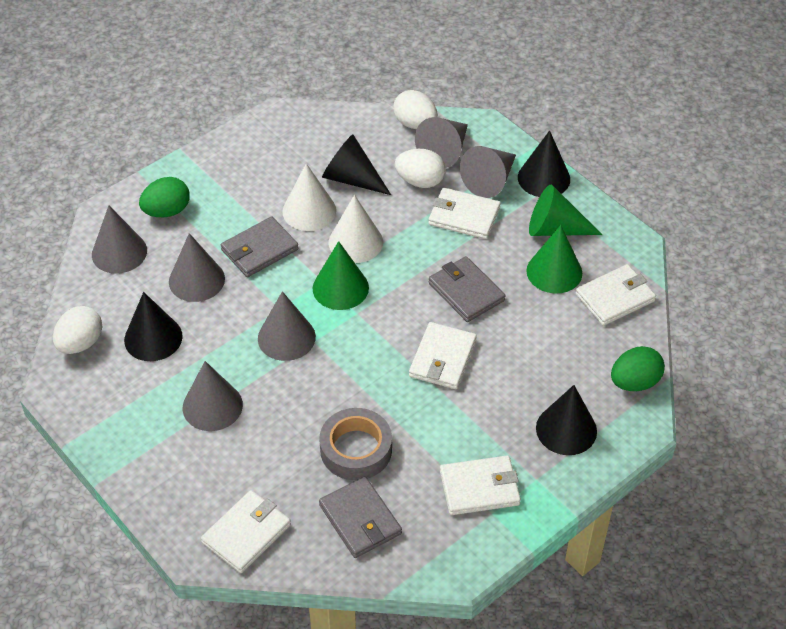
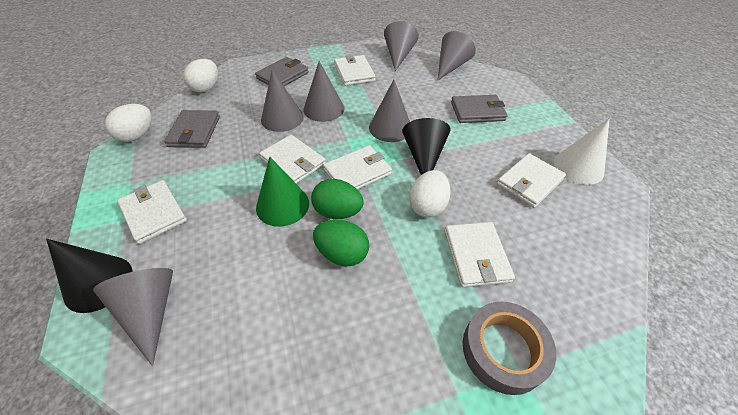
black cone: 4 -> 2
green cone: 3 -> 1
white cone: 2 -> 1
white wallet: 5 -> 6

